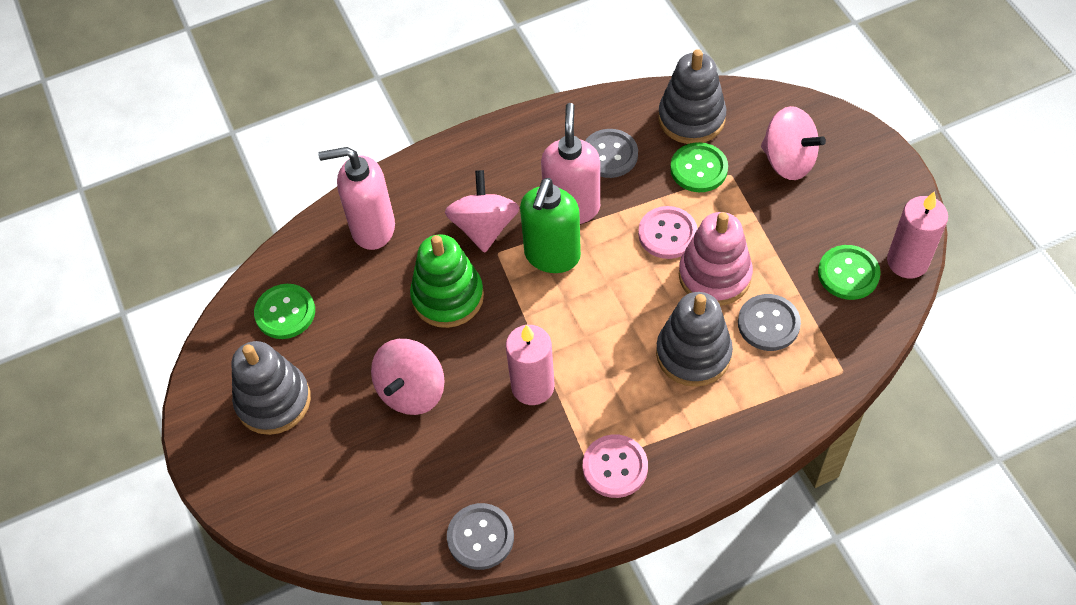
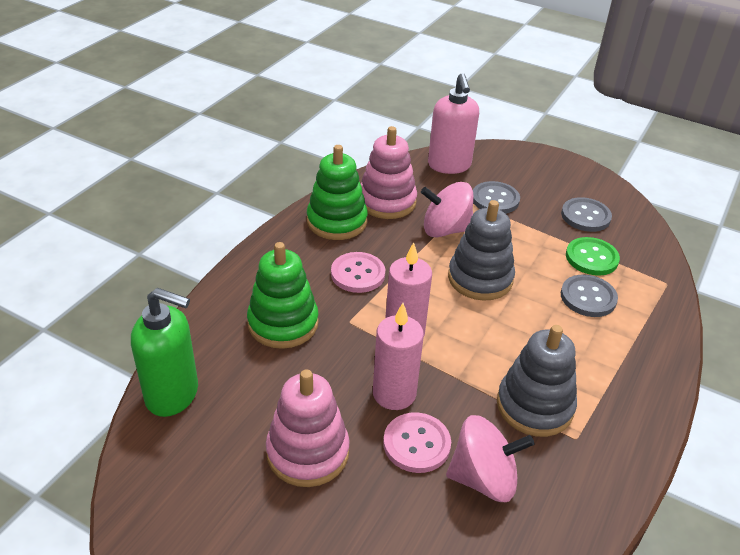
green button: 3 -> 1
green stacking toy: 1 -> 2
grey stacking toy: 3 -> 2
pink soap dispenser: 2 -> 1
pink spinning top: 3 -> 2
pink stacking toy: 1 -> 2

